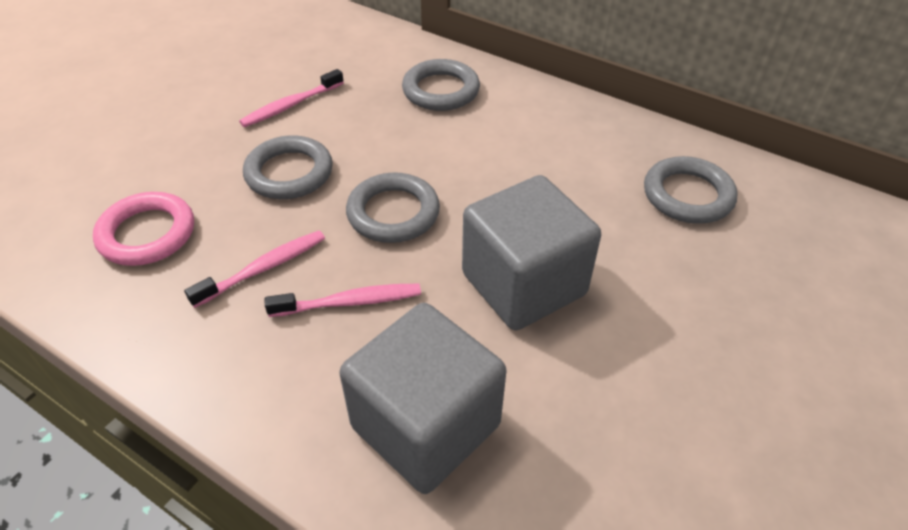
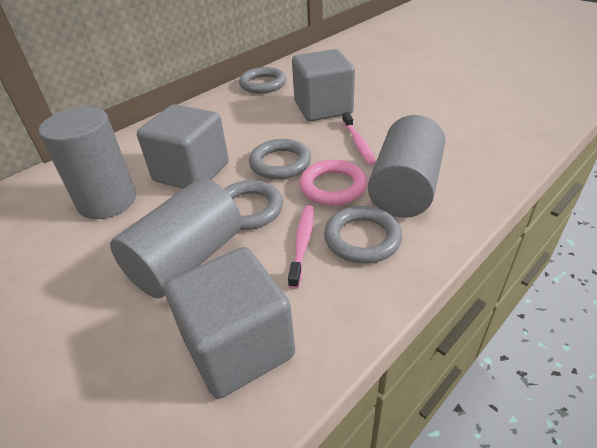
grey cube: 2 -> 3
grey cylinder: 0 -> 3
pink toothbrush: 3 -> 2

